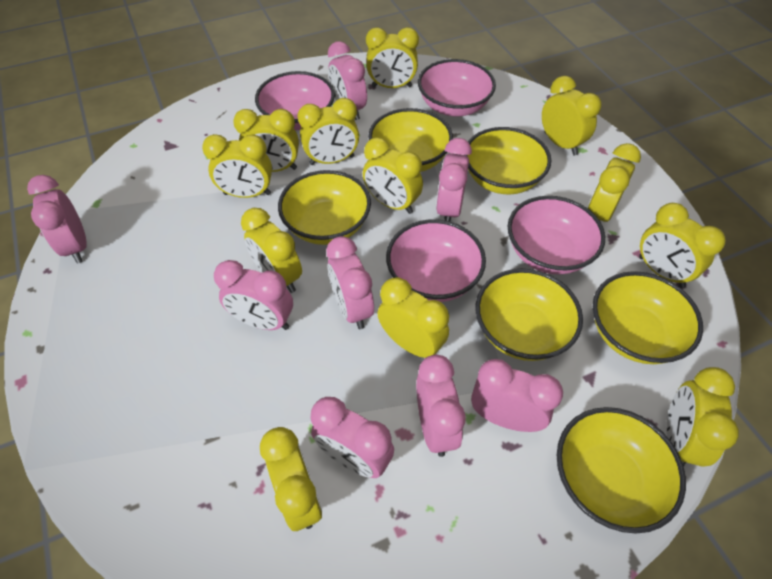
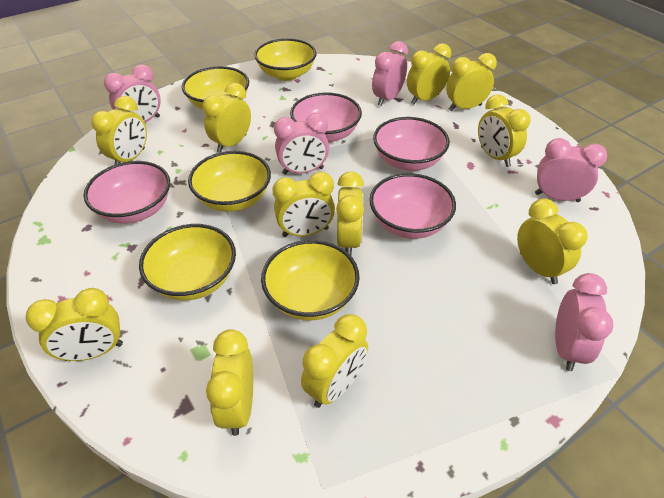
pink clock: 8 -> 5
yellow bowl: 6 -> 5
yellow clock: 12 -> 11

